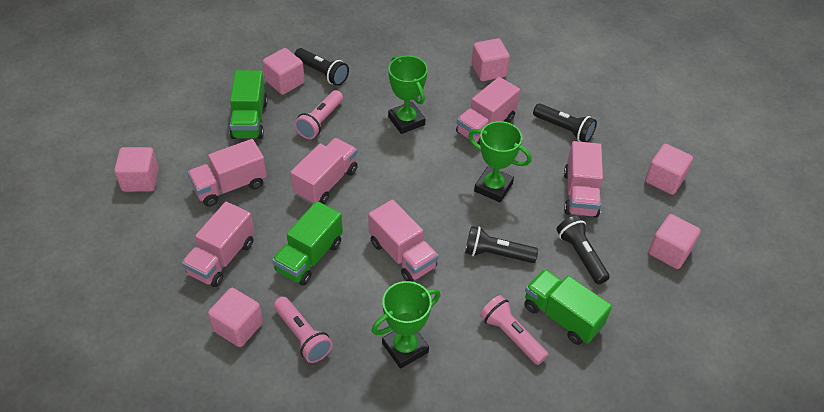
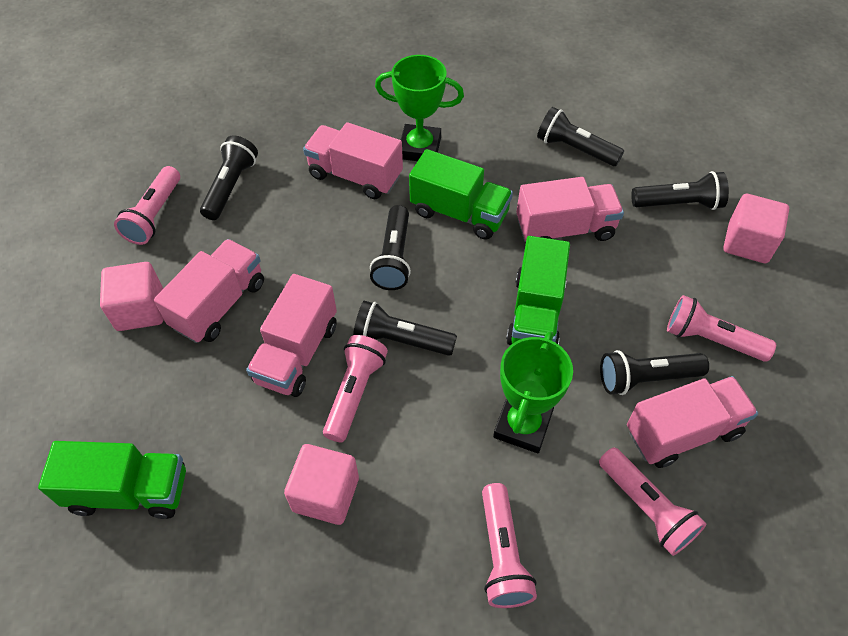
black flashlight: 4 -> 6
green trophy: 3 -> 2
pink cube: 6 -> 3
pink flashlight: 3 -> 5
pink truck: 6 -> 5

